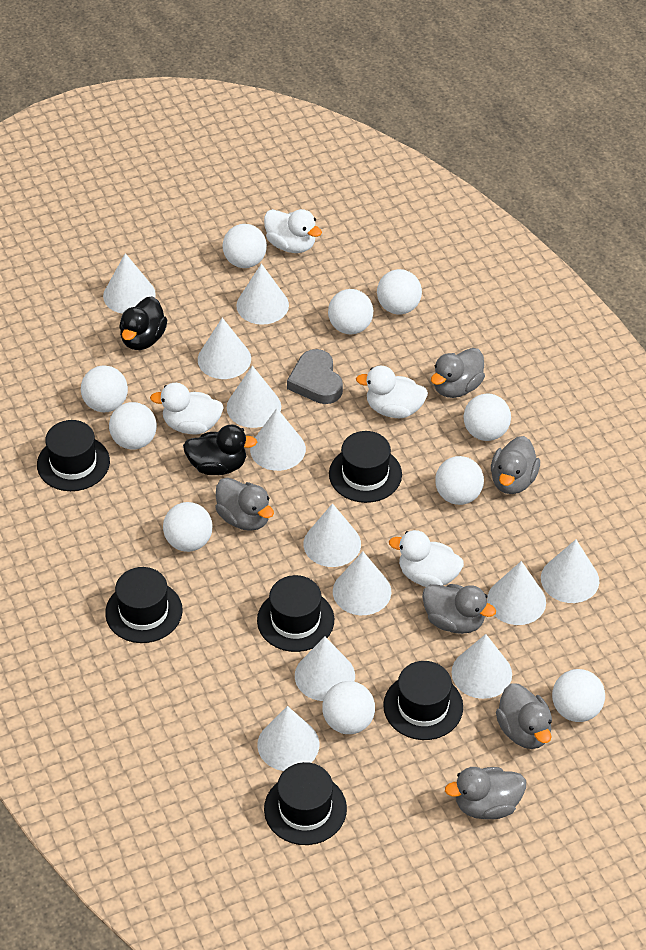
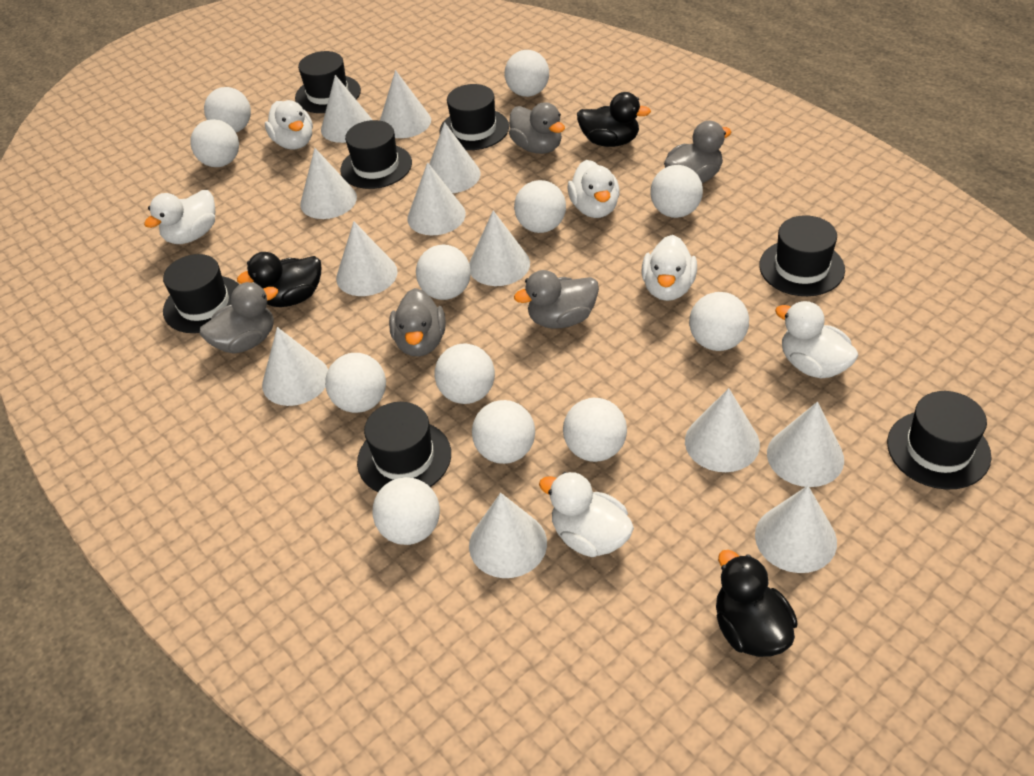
black duck: 2 -> 3
black hat: 6 -> 7
grey duck: 6 -> 5
grey heart: 1 -> 0
white ball: 10 -> 12
white duck: 4 -> 6

